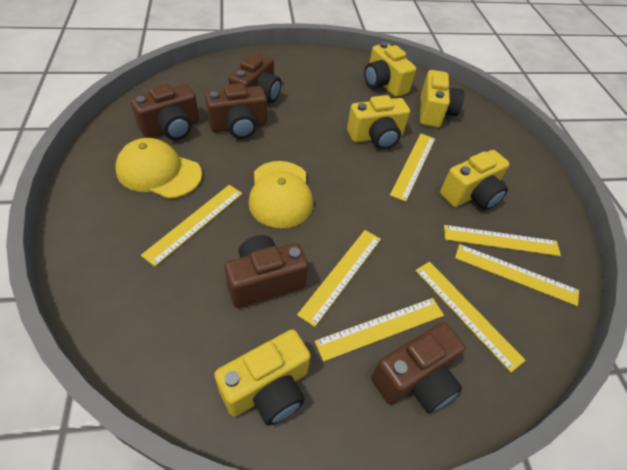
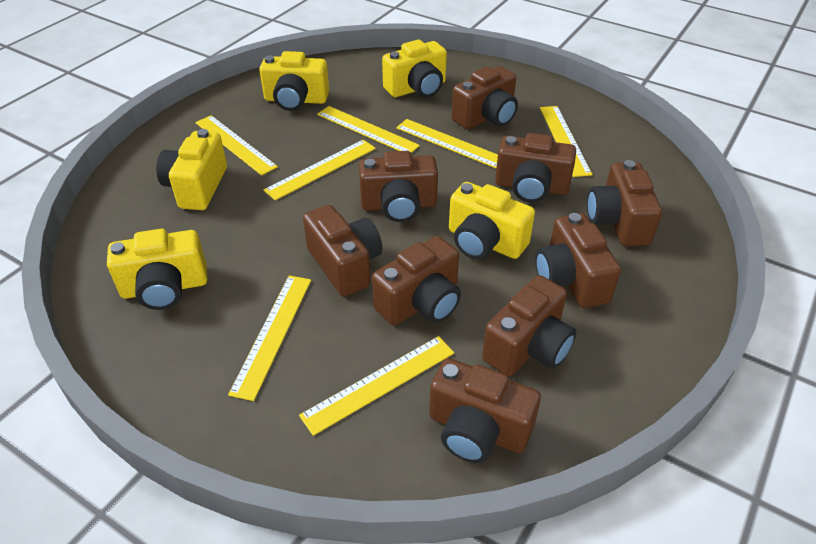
brown camera: 5 -> 9
yellow cap: 2 -> 0

